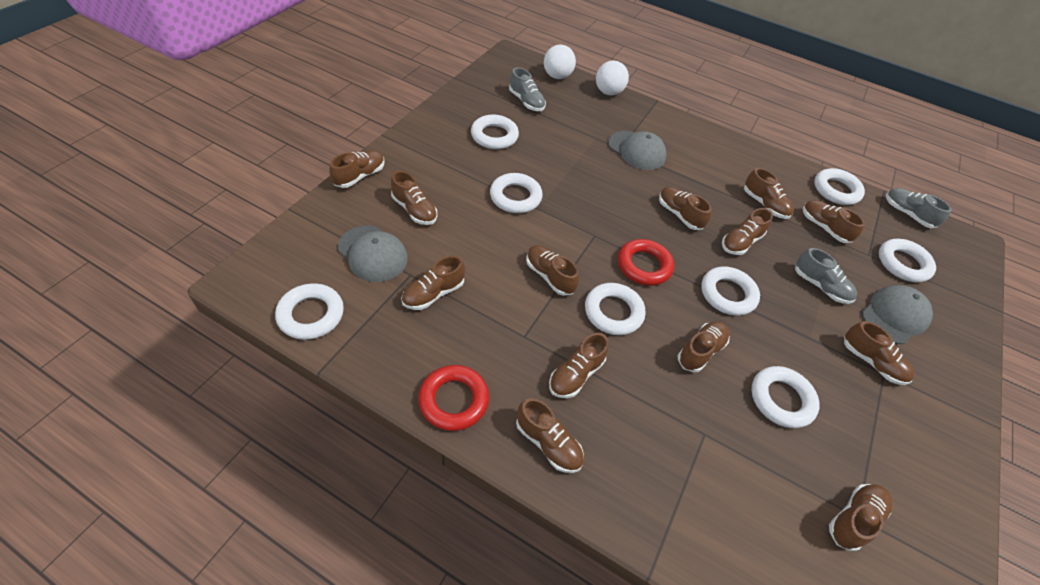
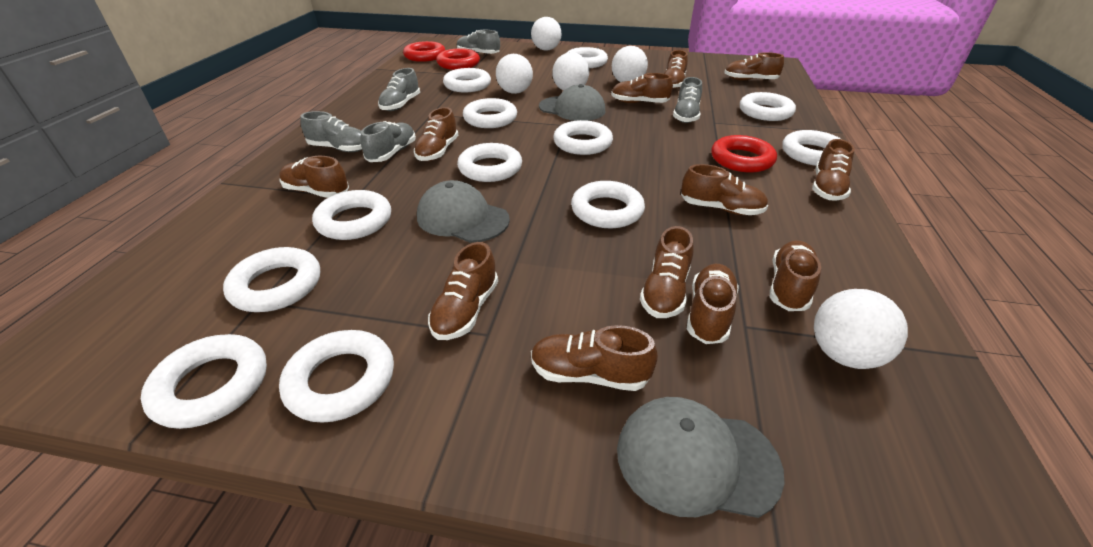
brown shoe: 13 -> 12
grey shoe: 3 -> 5
red ring: 2 -> 3
white ball: 2 -> 5
white ring: 8 -> 12

